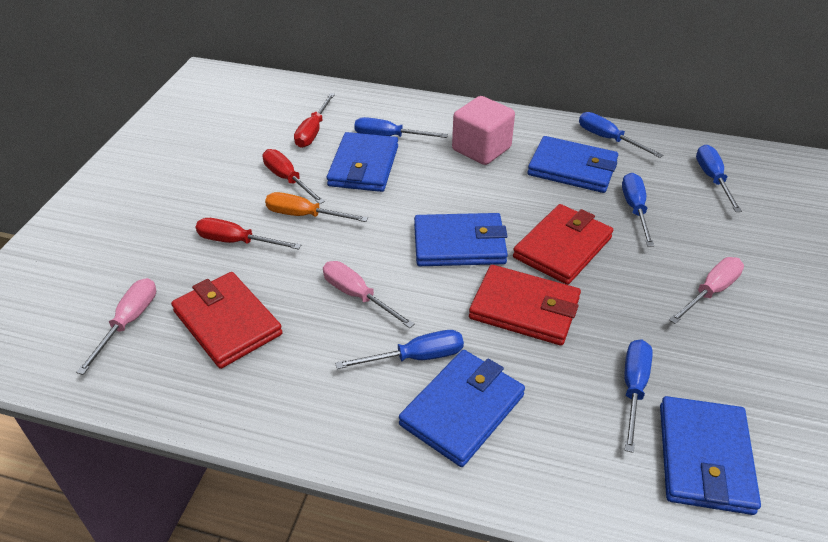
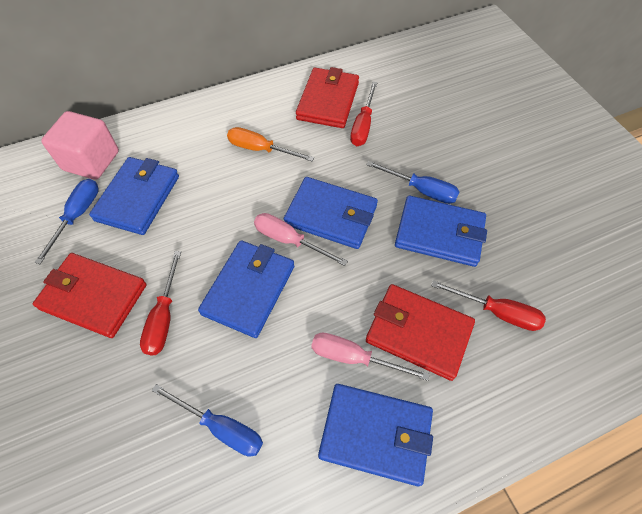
blue screwdriver: 6 -> 3
pink screwdriver: 3 -> 2

